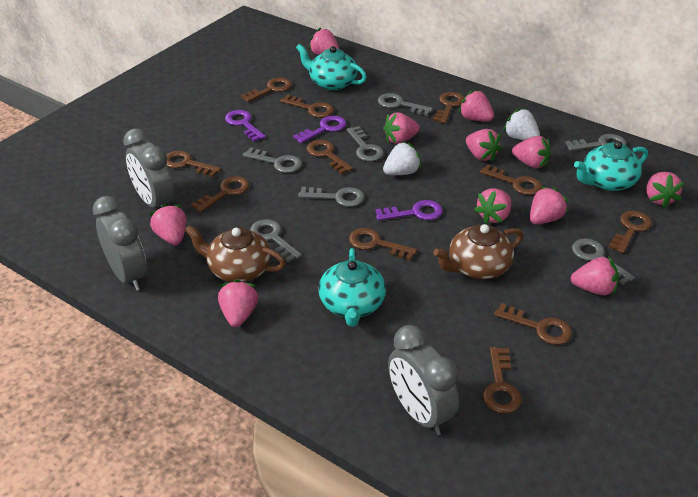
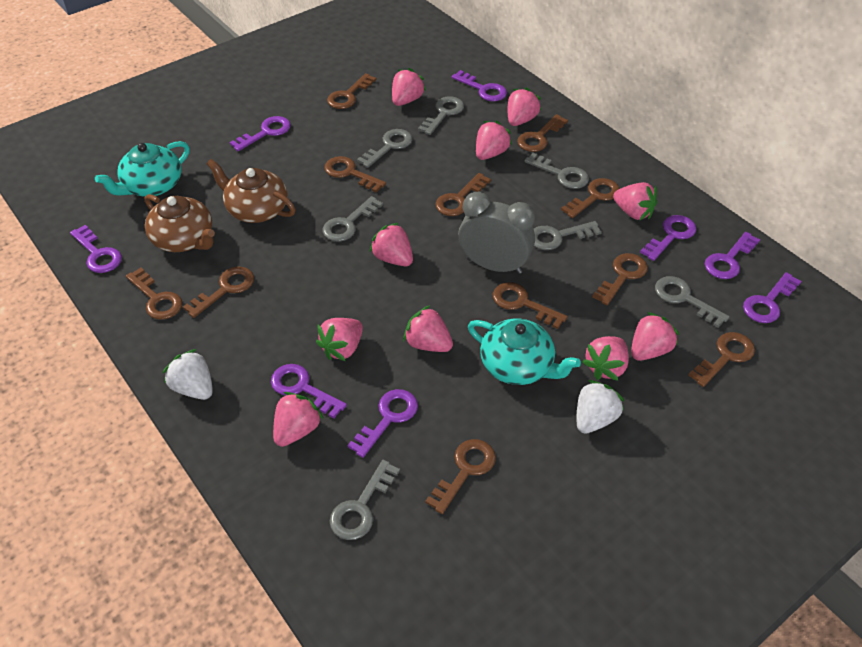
grey clock: 3 -> 1
pink strawberry: 11 -> 10
purple key: 3 -> 8
turquoise teapot: 3 -> 2

